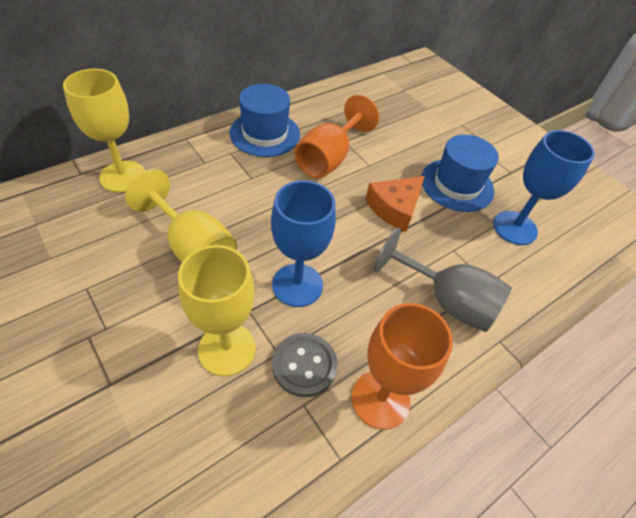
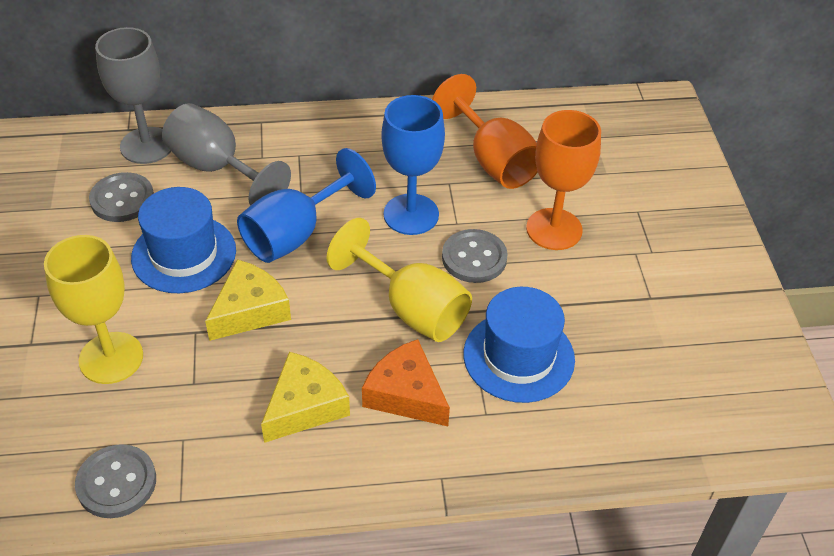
grey button: 1 -> 3
grey goblet: 1 -> 2
yellow cheese: 0 -> 2
yellow goblet: 3 -> 2

